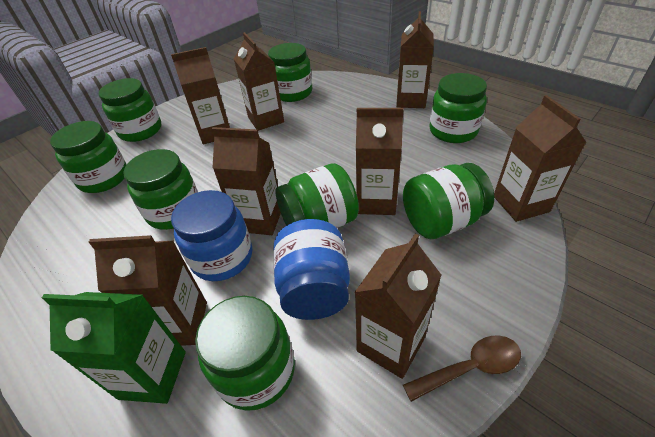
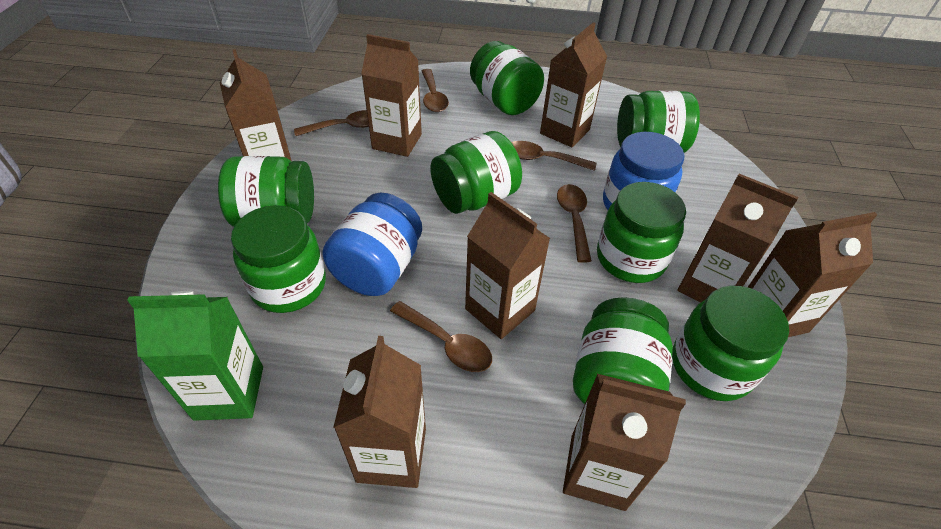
brown spoon: 1 -> 5

